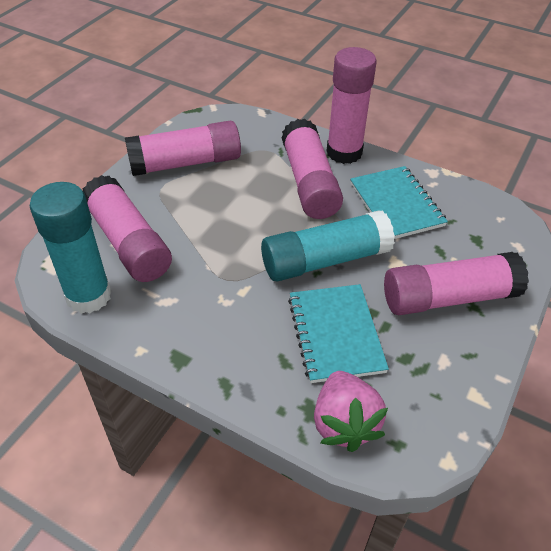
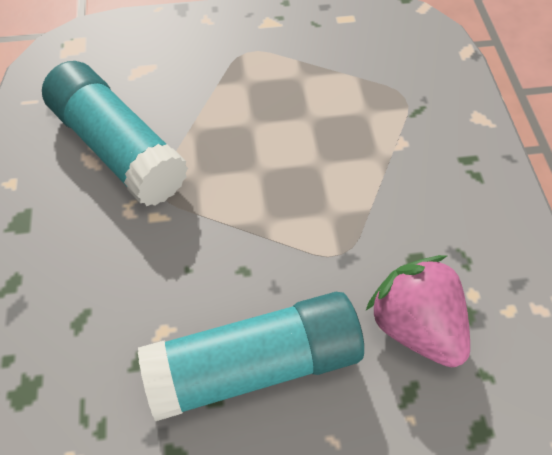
pink glue stick: 5 -> 0
turquoise notebook: 2 -> 0

